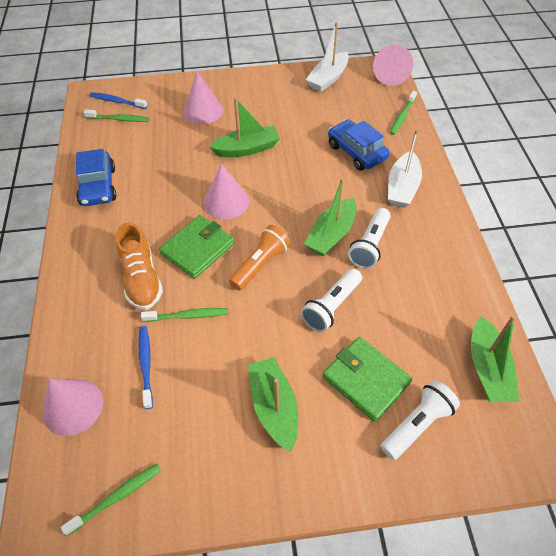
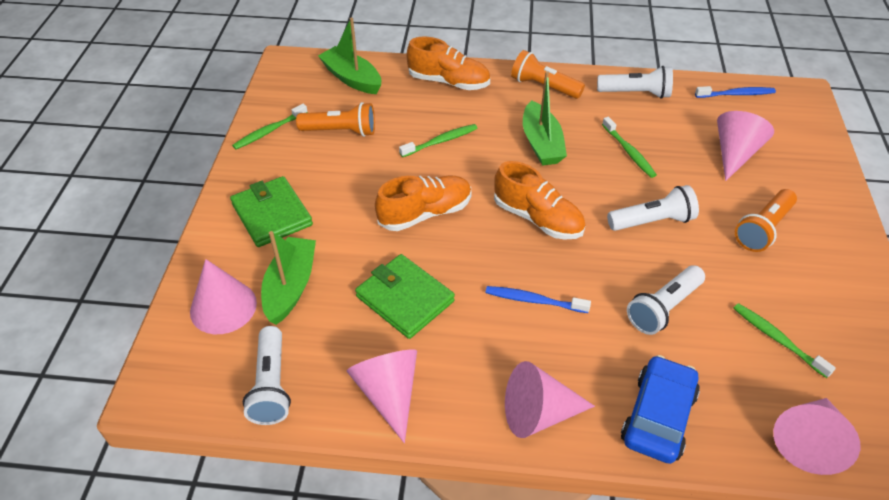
blue car: 2 -> 1
green boat: 4 -> 3
orange flashlight: 1 -> 3
orange shoe: 1 -> 3
pink cone: 4 -> 5
white boat: 2 -> 0
white flashlight: 3 -> 4

